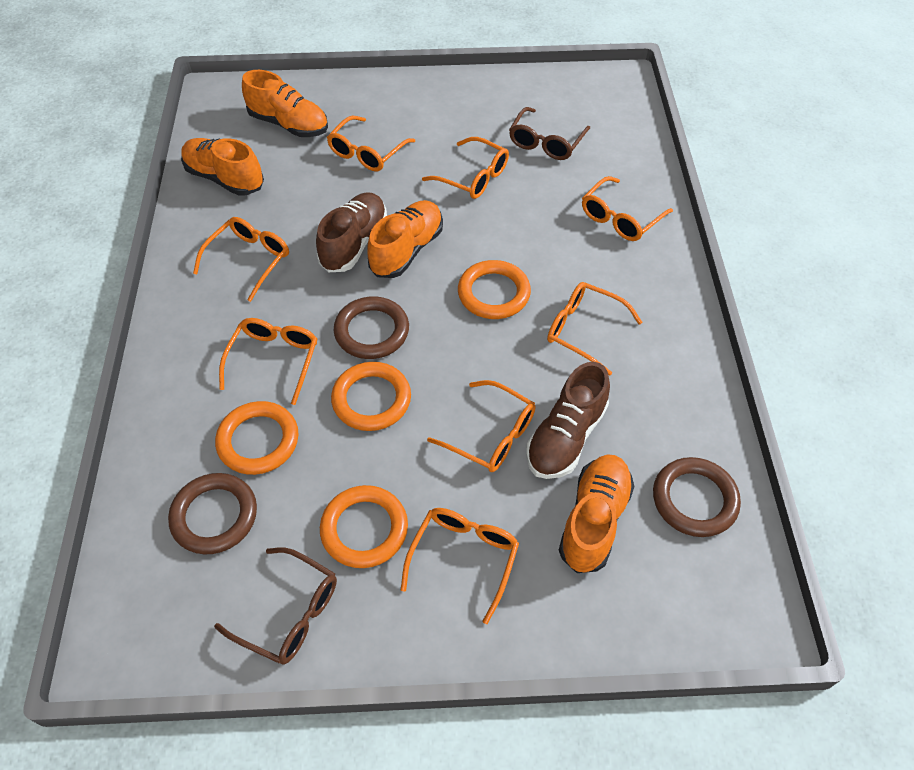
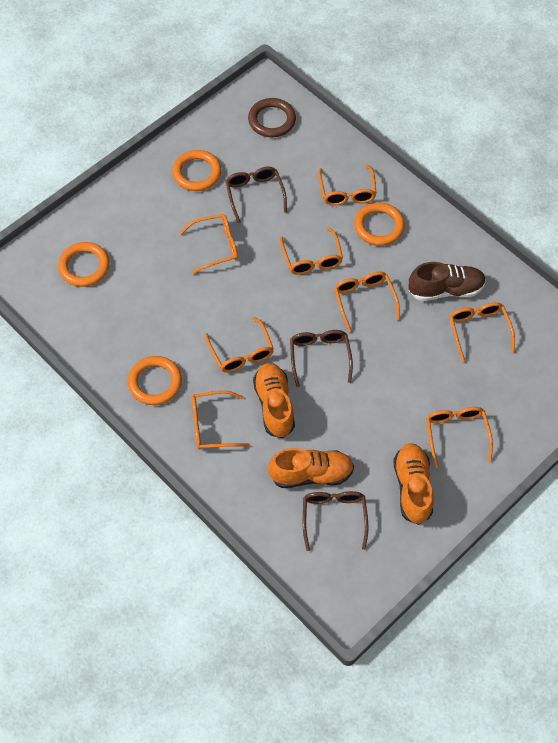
brown glasses: 2 -> 3
brown ring: 3 -> 1
brown shoe: 2 -> 1
orange shoe: 4 -> 3

